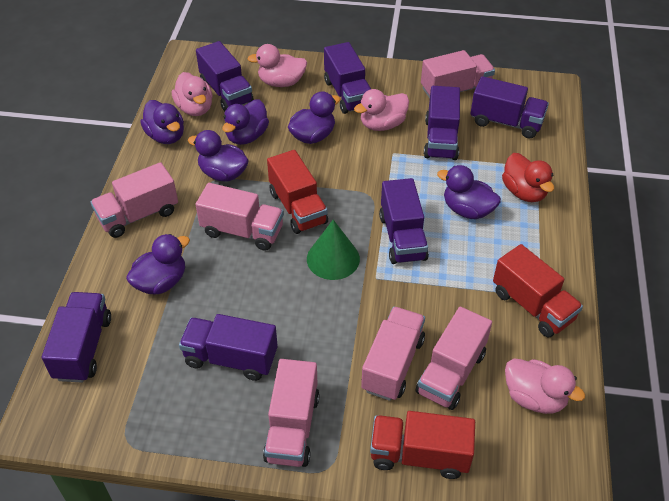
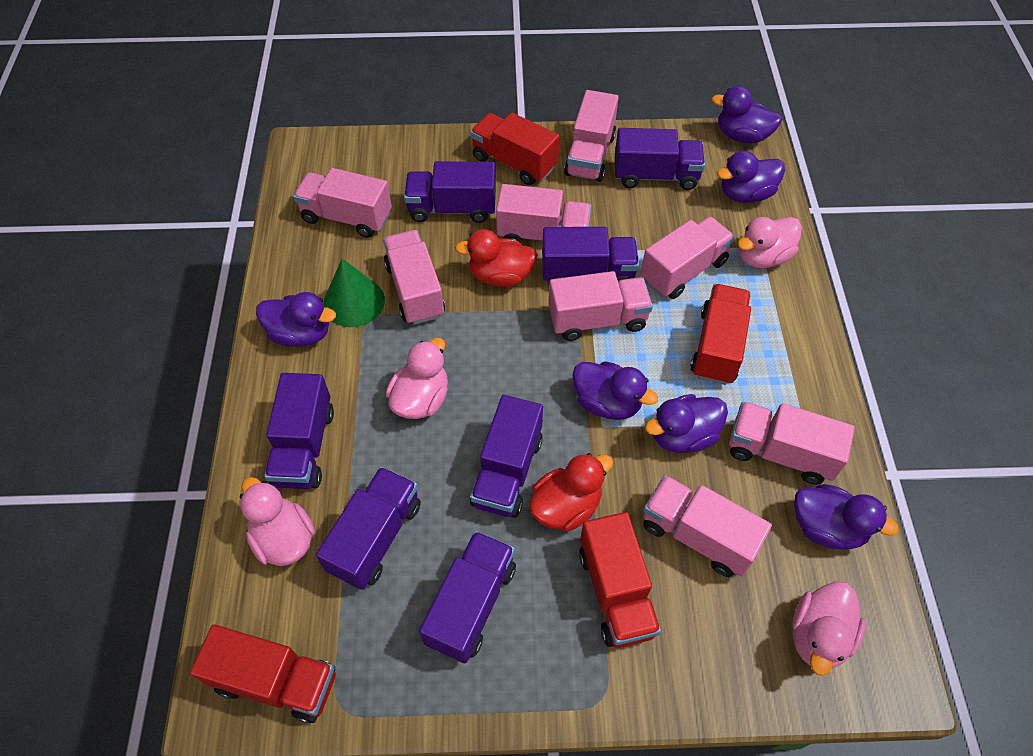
pink truck: 6 -> 8
red duck: 1 -> 2
red truck: 3 -> 4

